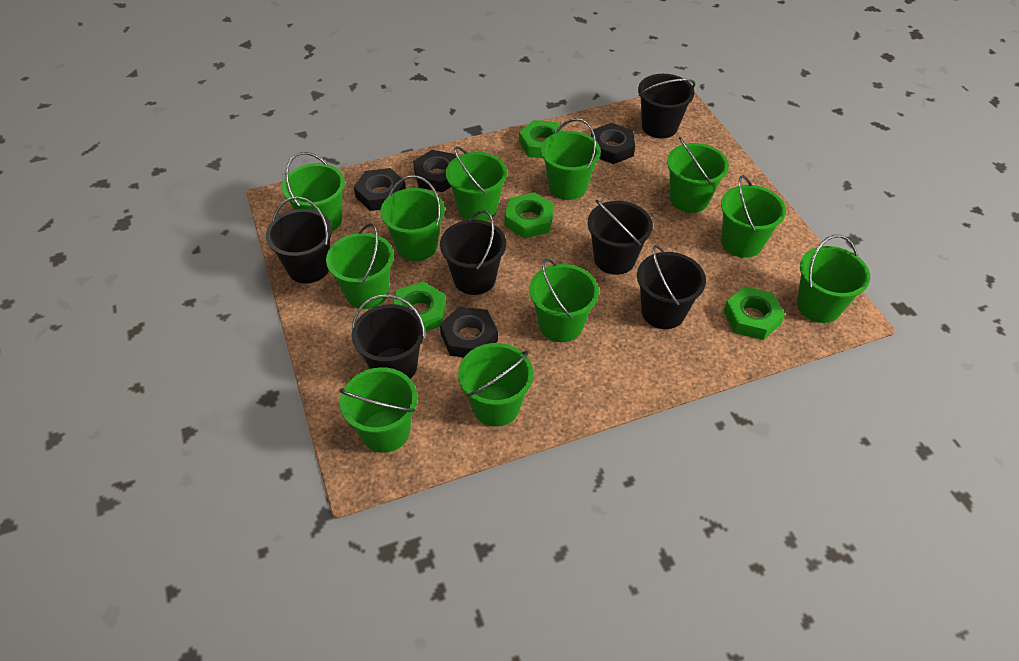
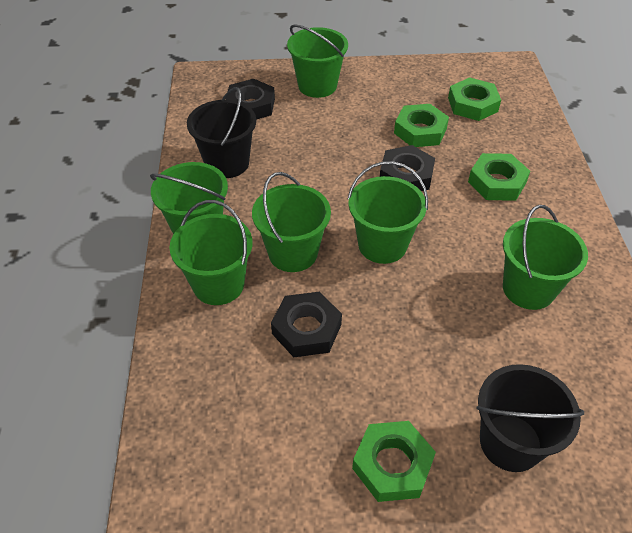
black bucket: 6 -> 2
black nut: 4 -> 3
green bucket: 11 -> 6

